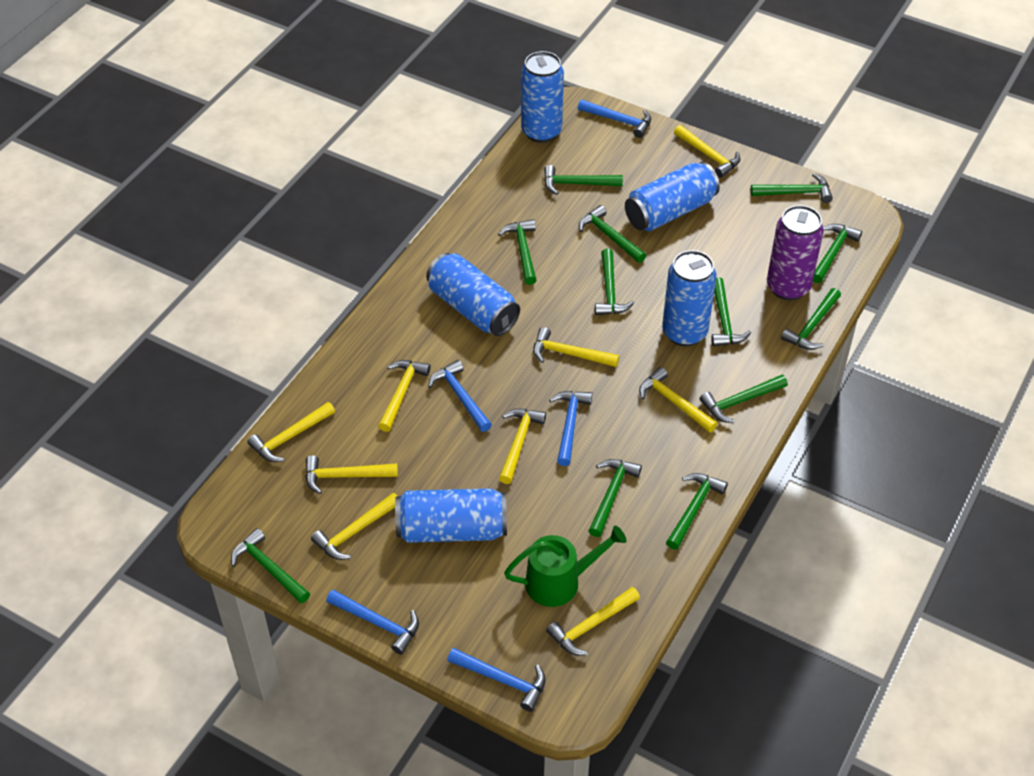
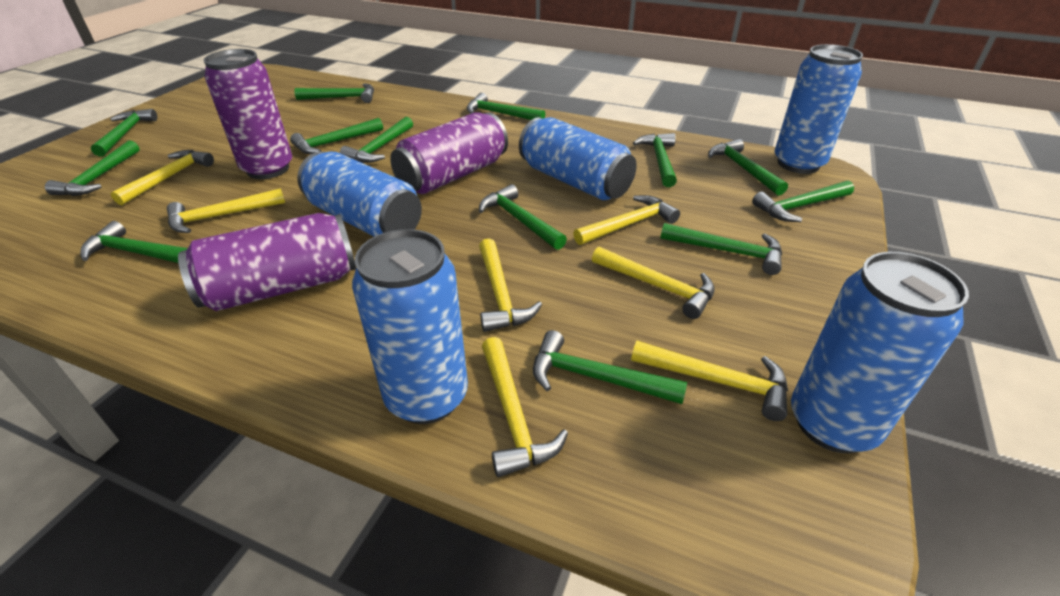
blue hammer: 5 -> 0
green hammer: 12 -> 13
green watering can: 1 -> 0
purple can: 1 -> 3
yellow hammer: 9 -> 7

